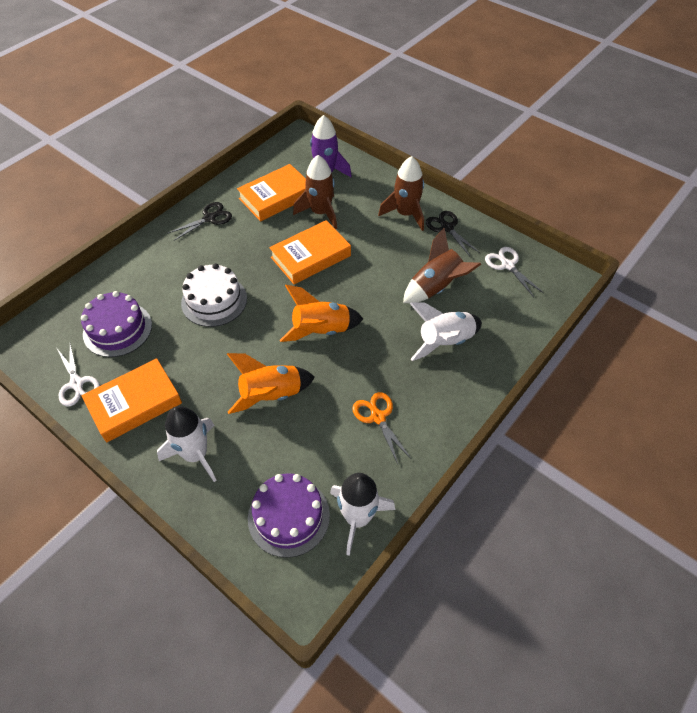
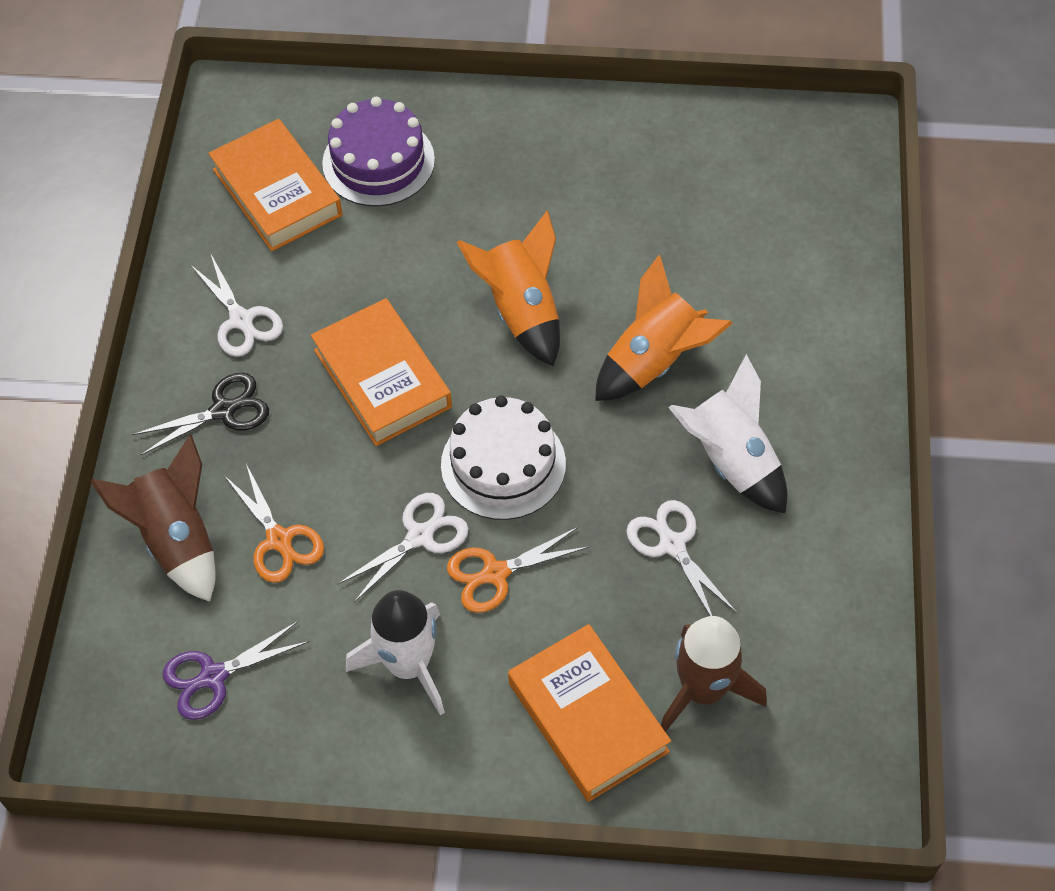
black scissors: 2 -> 1
brown rocket: 3 -> 2
orange scissors: 1 -> 2
purple cake: 2 -> 1
purple rocket: 1 -> 0
purple scissors: 0 -> 1
white rocket: 3 -> 2
white scissors: 2 -> 3

